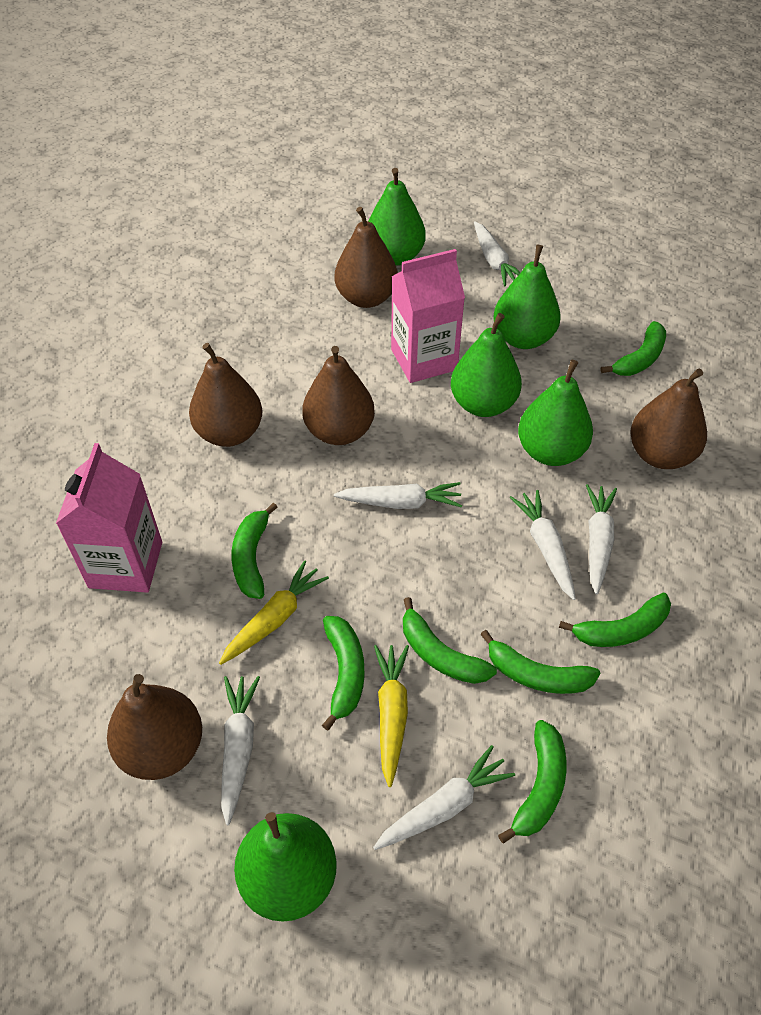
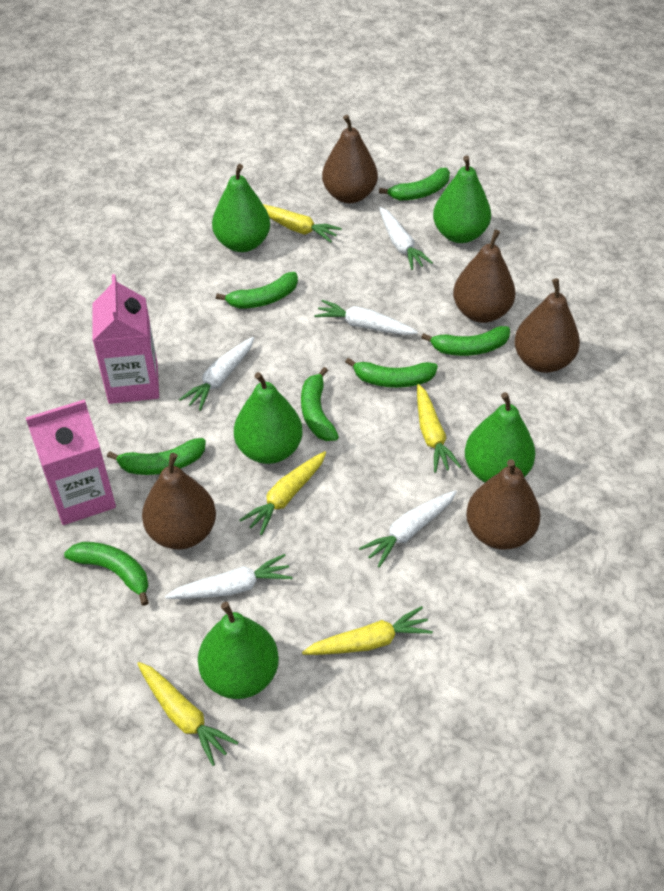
white carrot: 6 -> 5
yellow carrot: 2 -> 5

